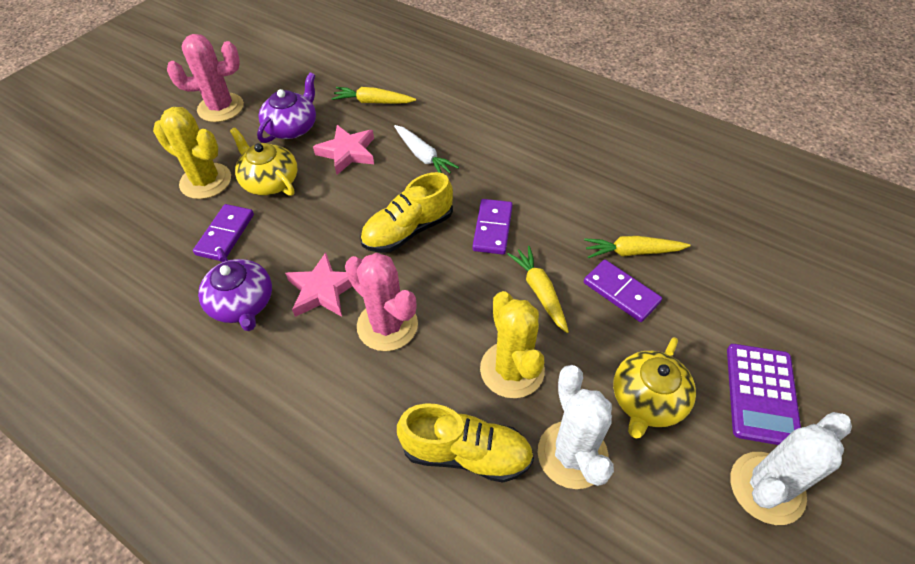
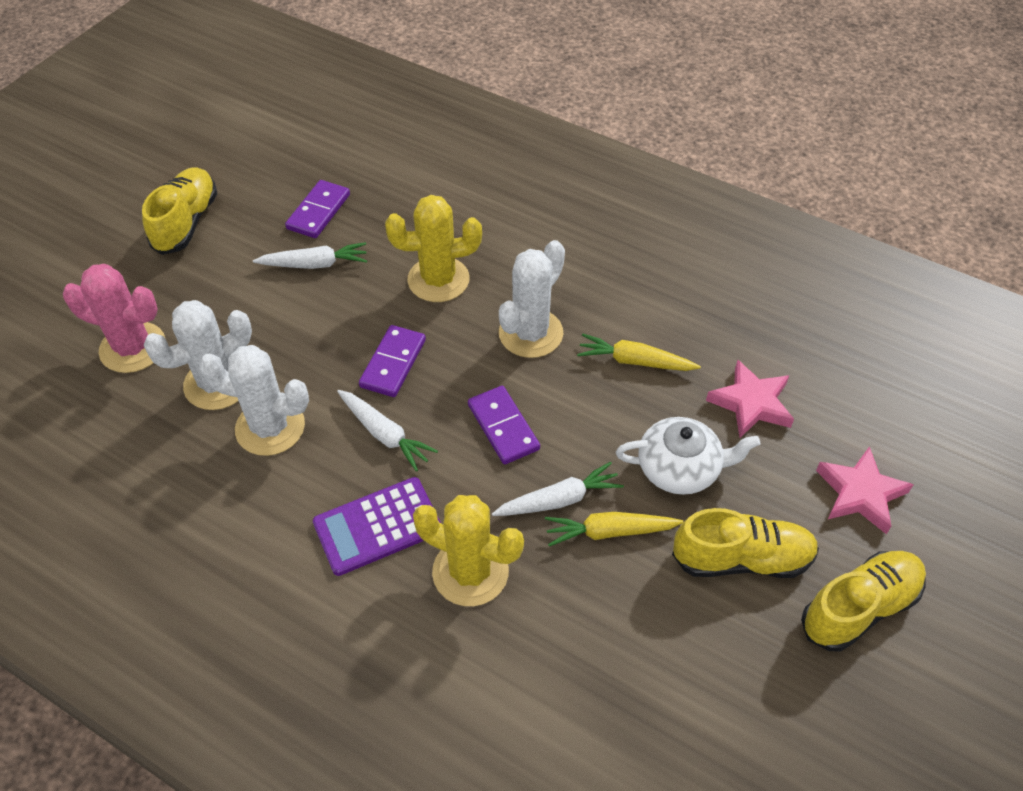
pink cactus: 2 -> 1
purple teapot: 2 -> 0
white cactus: 2 -> 3
white carrot: 1 -> 3
white teapot: 0 -> 1
yellow carrot: 3 -> 2
yellow shoe: 2 -> 3
yellow teapot: 2 -> 0

